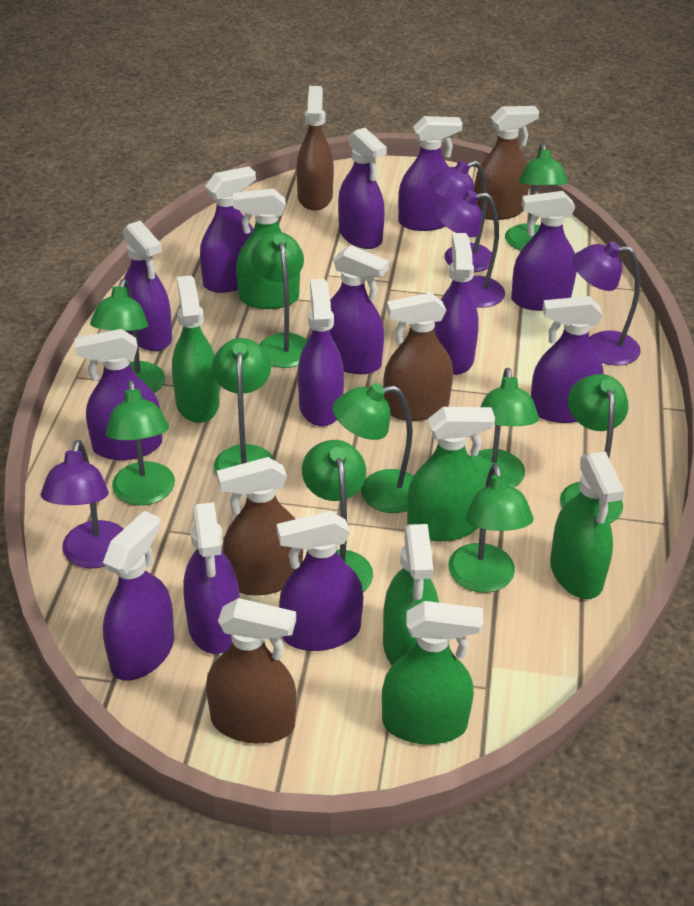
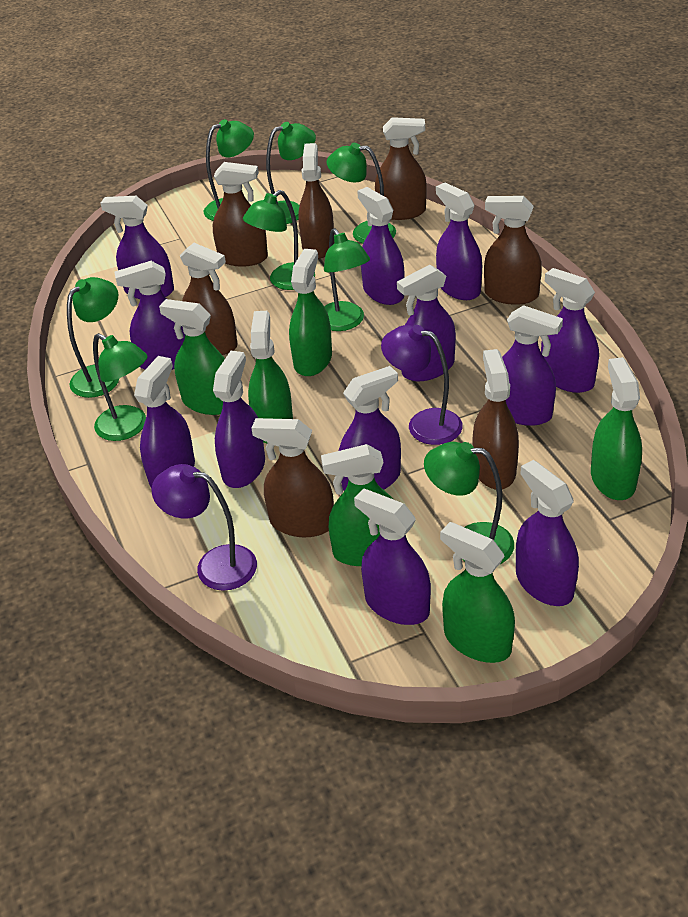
brown spray bottle: 5 -> 7
green lamp: 10 -> 8
purple lamp: 4 -> 2
purple spray bottle: 13 -> 12

